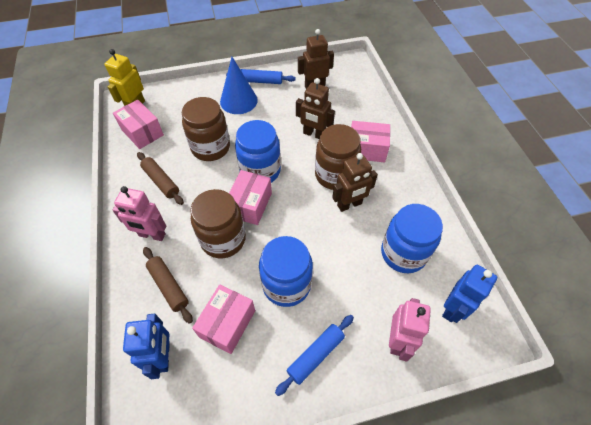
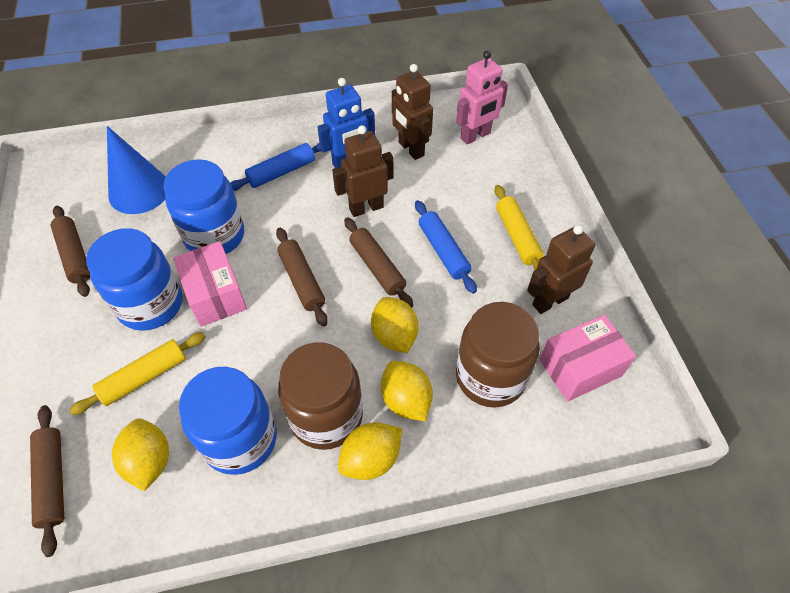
blue robot: 2 -> 1
brown jar: 3 -> 2
brown rolling pin: 2 -> 4
pink box: 4 -> 2
pink robot: 2 -> 1
yellow lemon: 0 -> 4
yellow robot: 1 -> 0
yellow rolling pin: 0 -> 2

